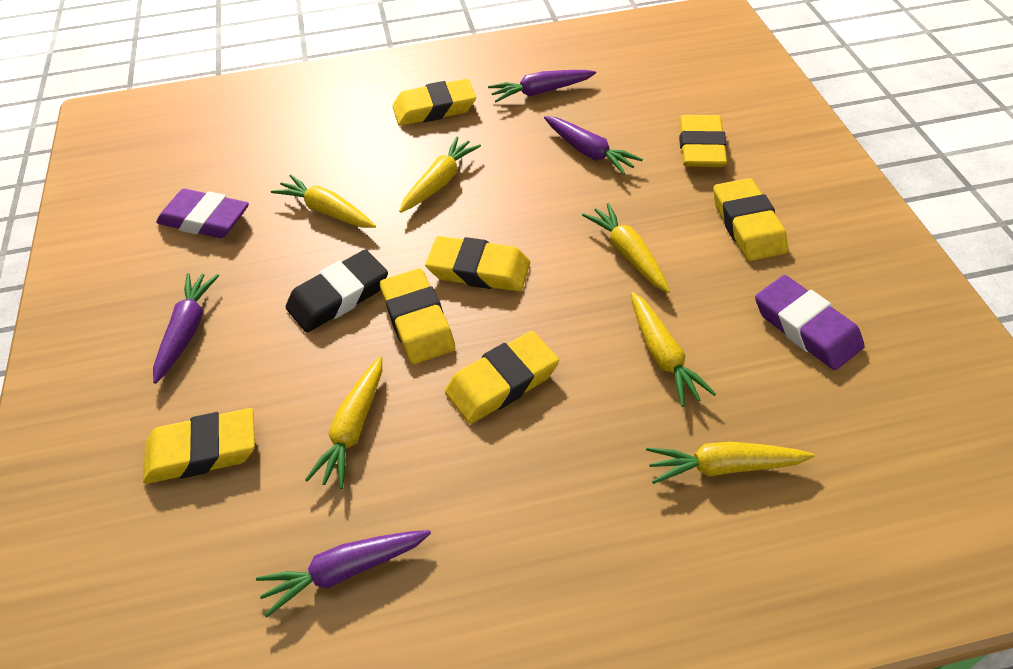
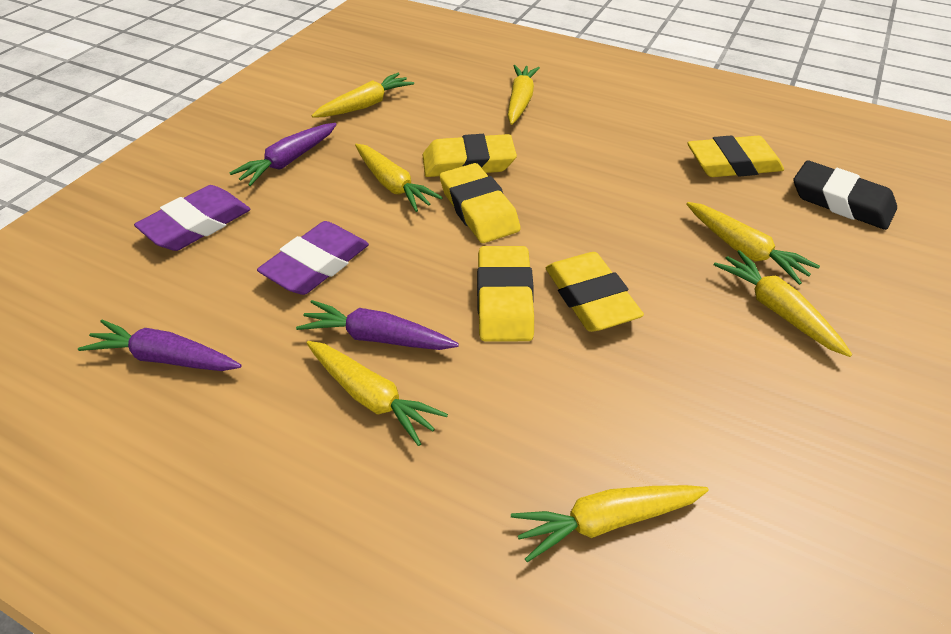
purple carrot: 4 -> 3
yellow carrot: 6 -> 7
yellow eraser: 7 -> 5

